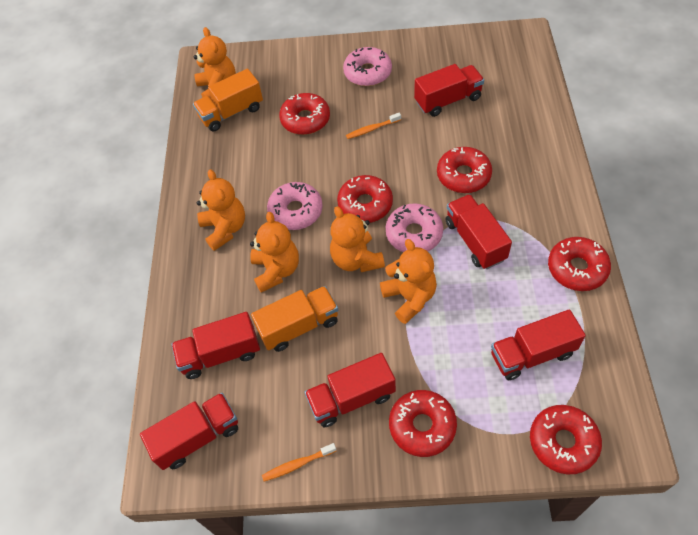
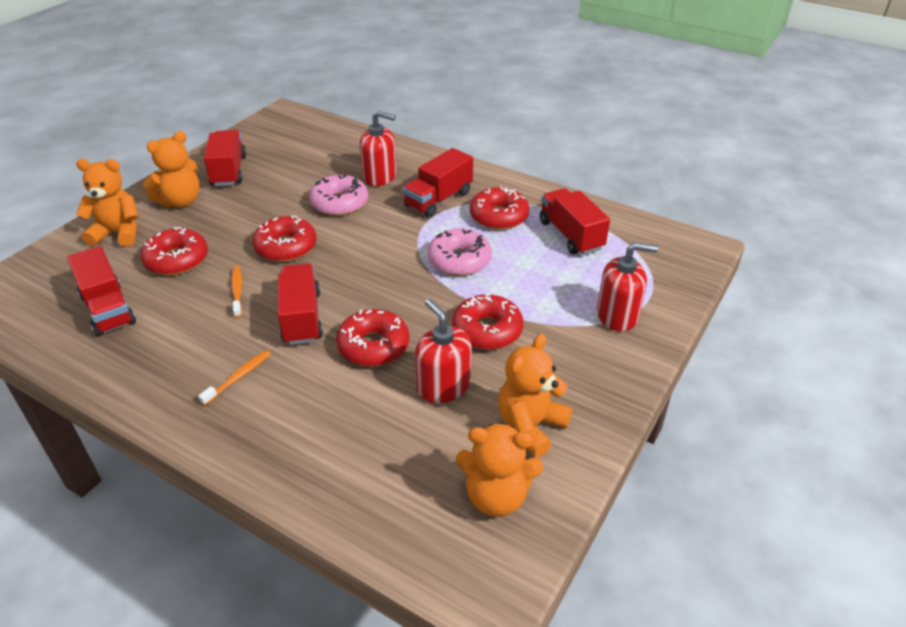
orange teddy bear: 5 -> 4
orange truck: 2 -> 0
pink donut: 3 -> 2
red donut: 6 -> 5
red soap dispenser: 0 -> 3
red truck: 6 -> 5

